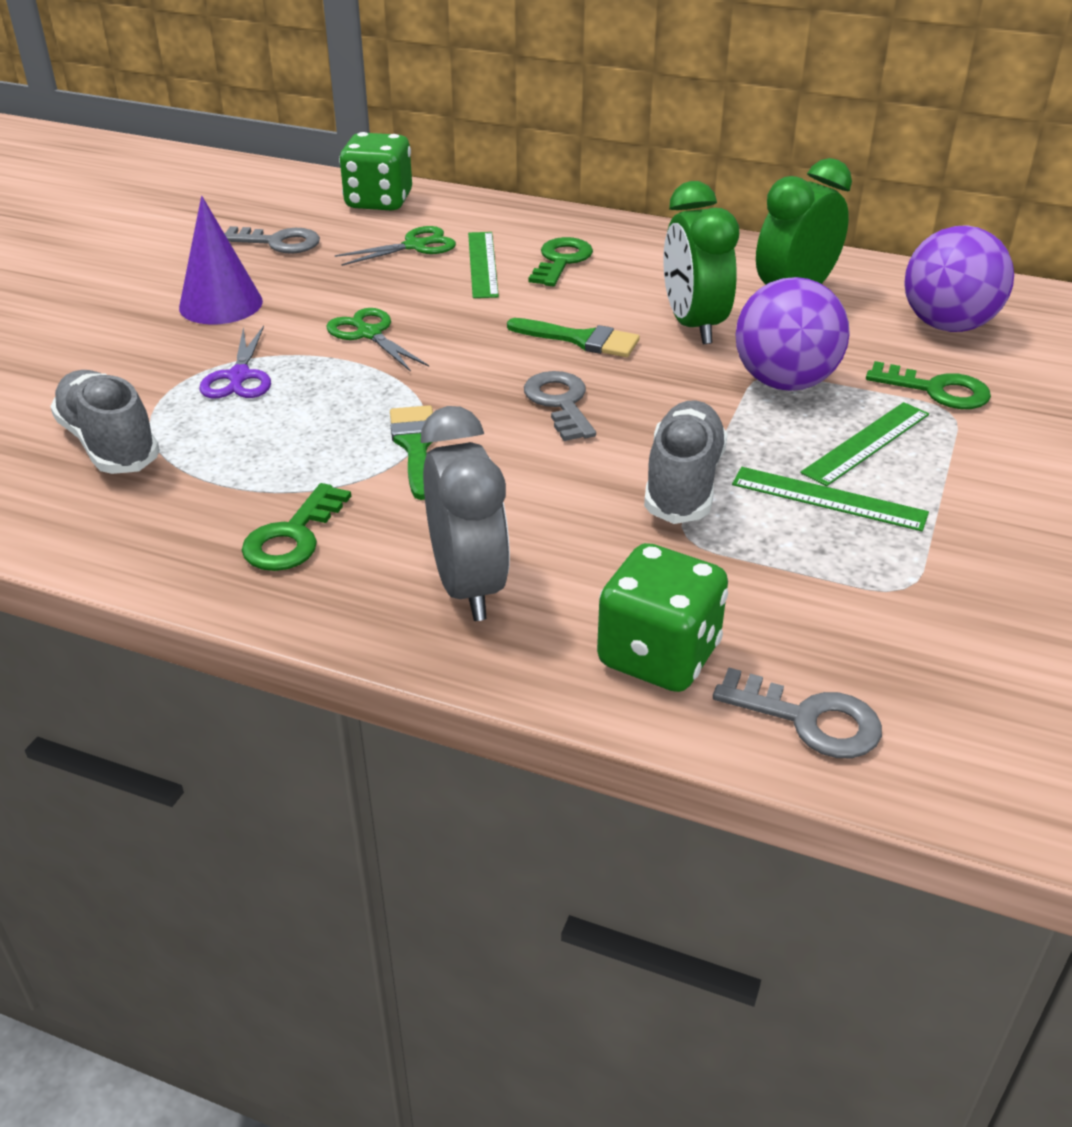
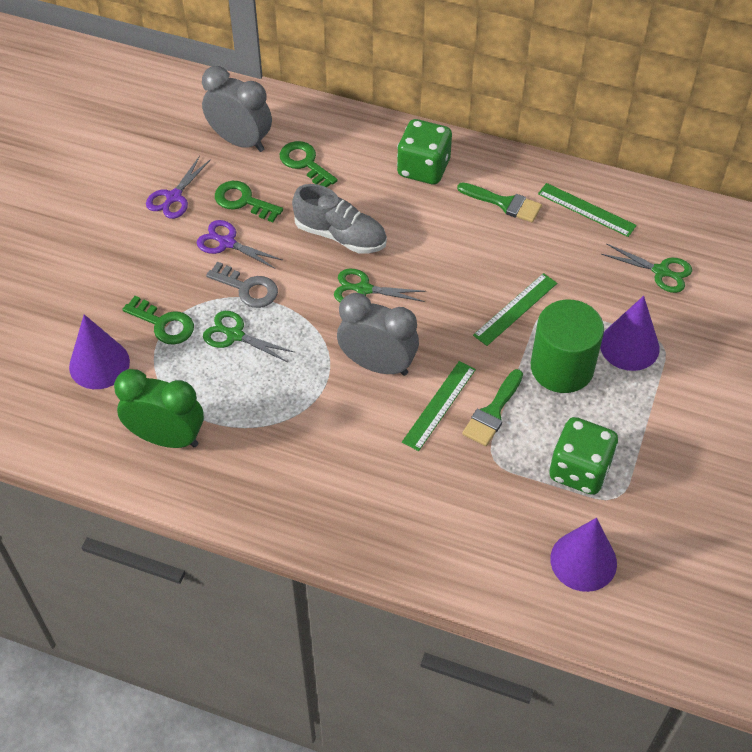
green clock: 2 -> 1
green cylinder: 0 -> 1
green scissors: 2 -> 3
grey clock: 1 -> 2
grey key: 3 -> 1
grey shoe: 2 -> 1
purple ball: 2 -> 0
purple cone: 1 -> 3
purple scissors: 1 -> 2

